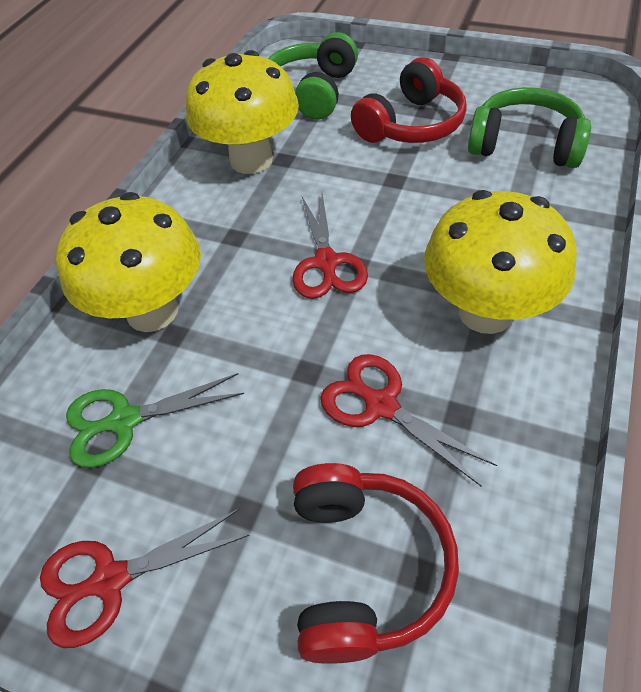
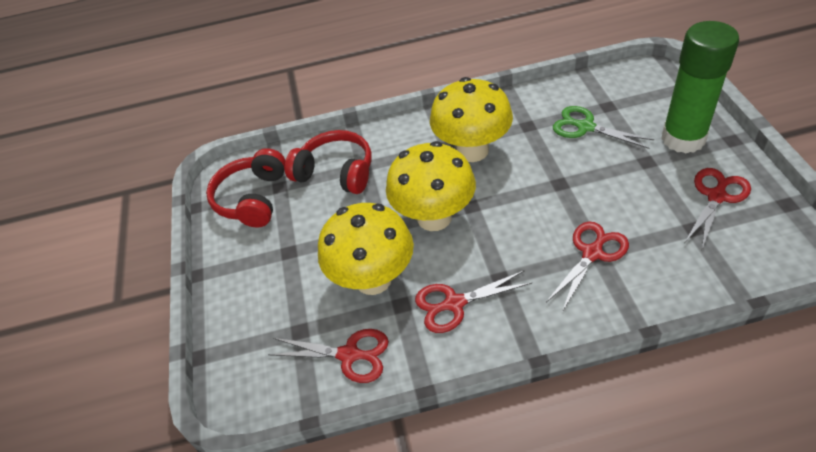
green glue stick: 0 -> 1
green headphones: 2 -> 0
red scissors: 3 -> 4

